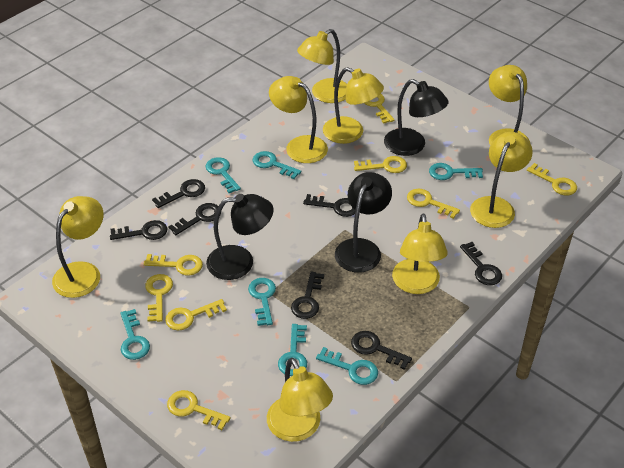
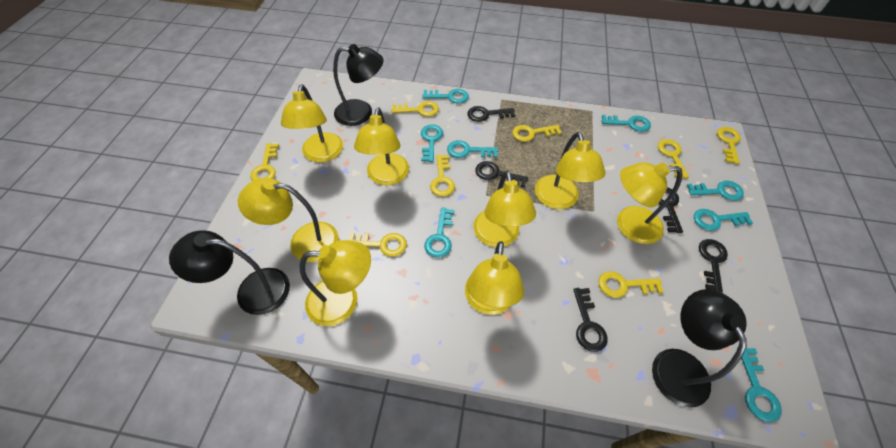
black key: 7 -> 5
turquoise key: 7 -> 8

